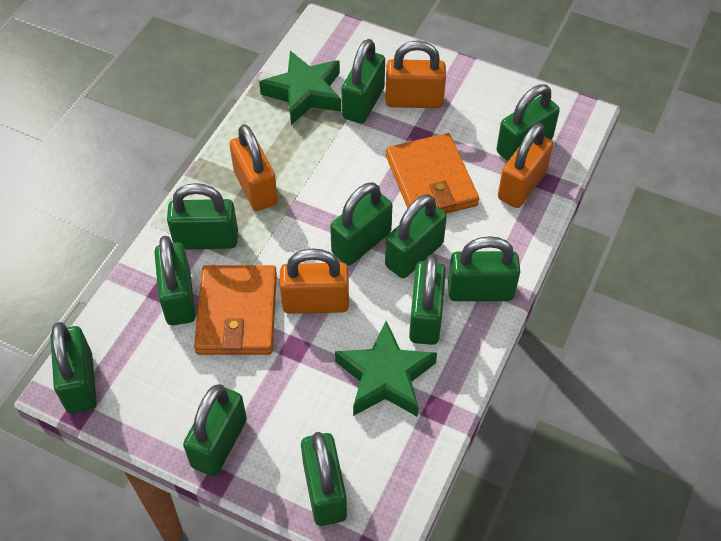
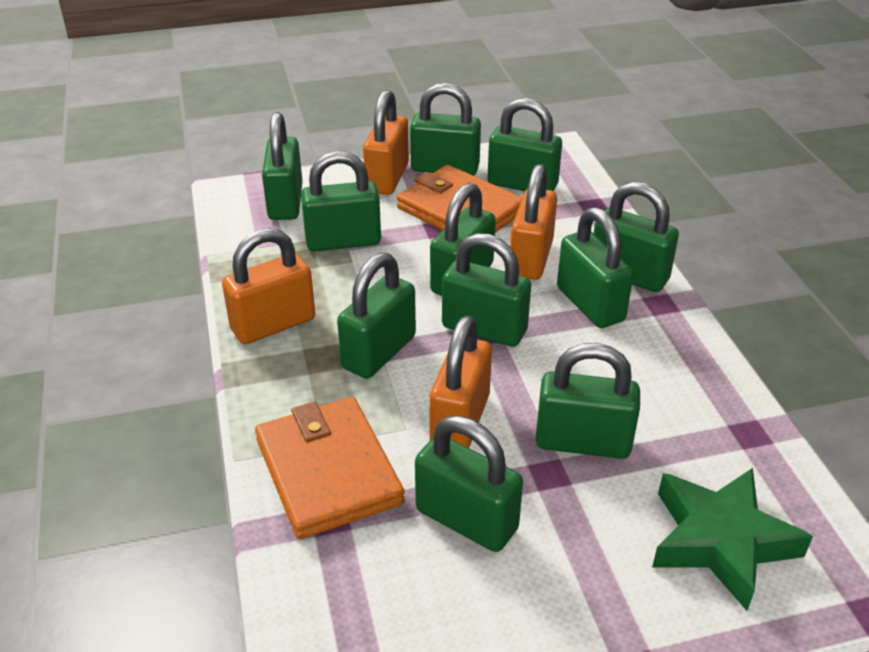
green star: 2 -> 1

